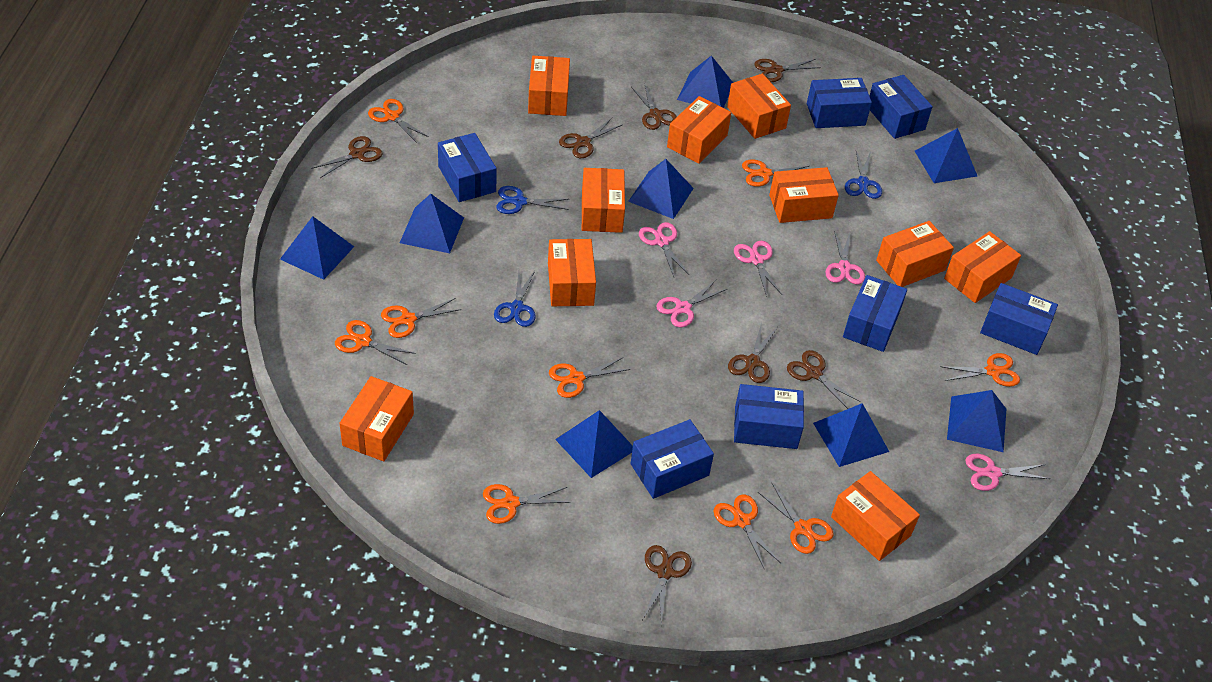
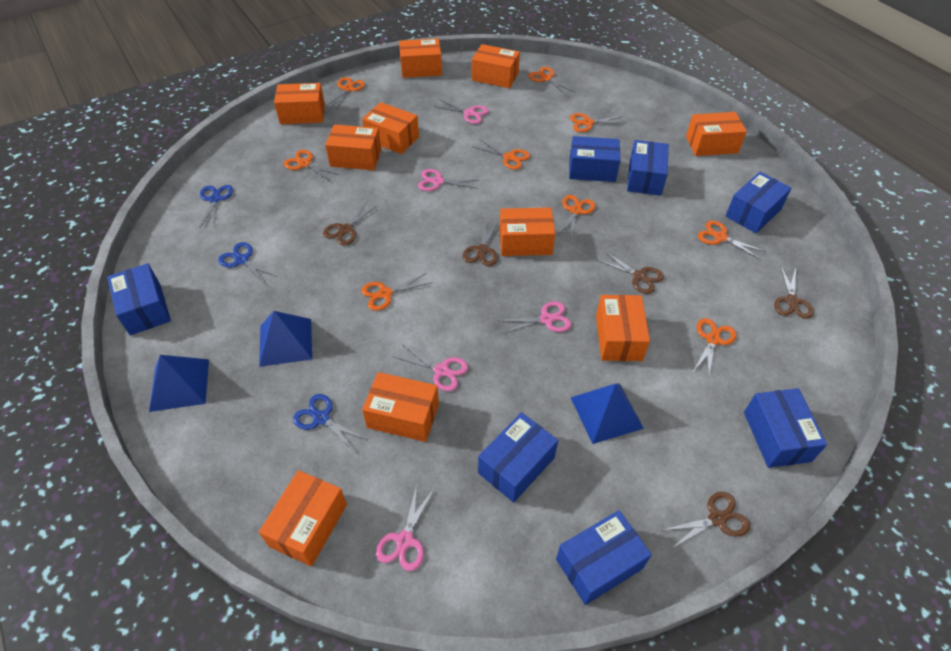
blue pyramid: 8 -> 3
brown scissors: 7 -> 5

